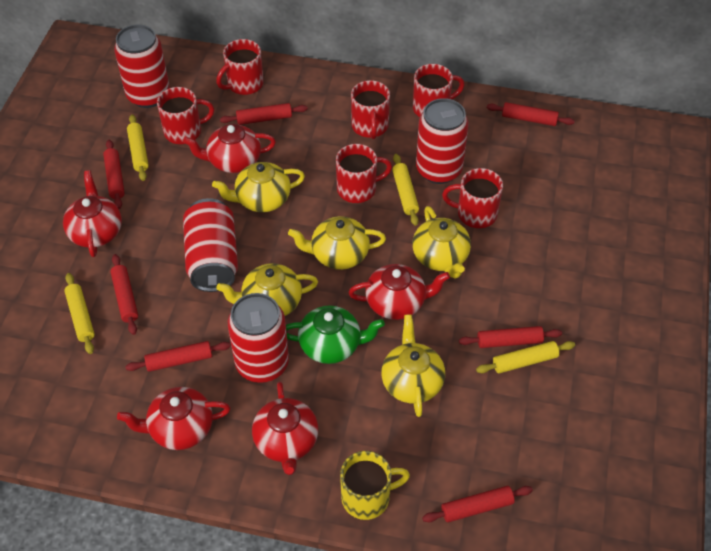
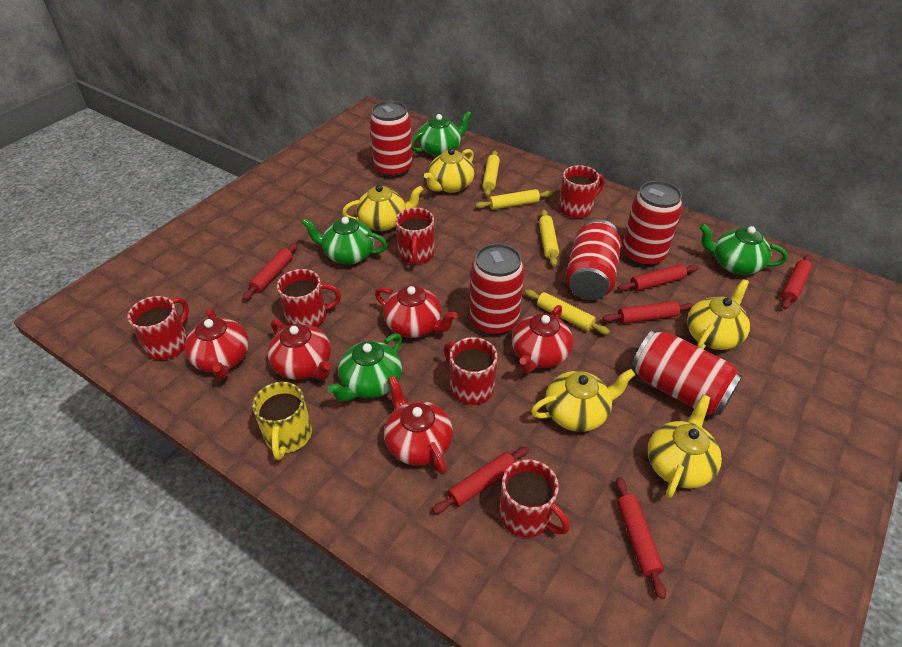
green teapot: 1 -> 4
red can: 4 -> 5
red rolling pin: 7 -> 6

